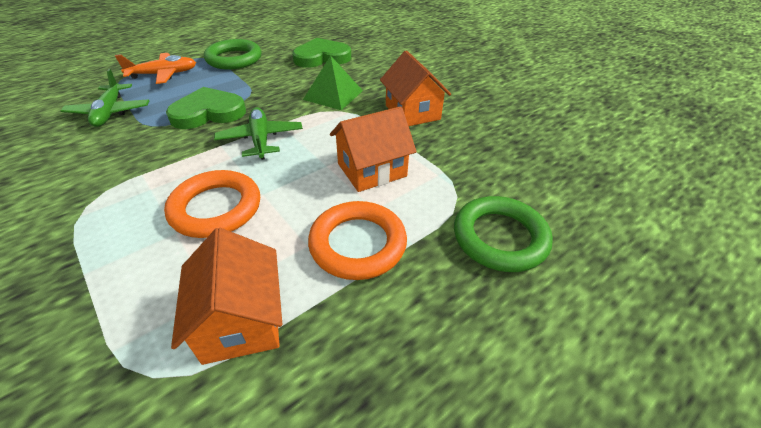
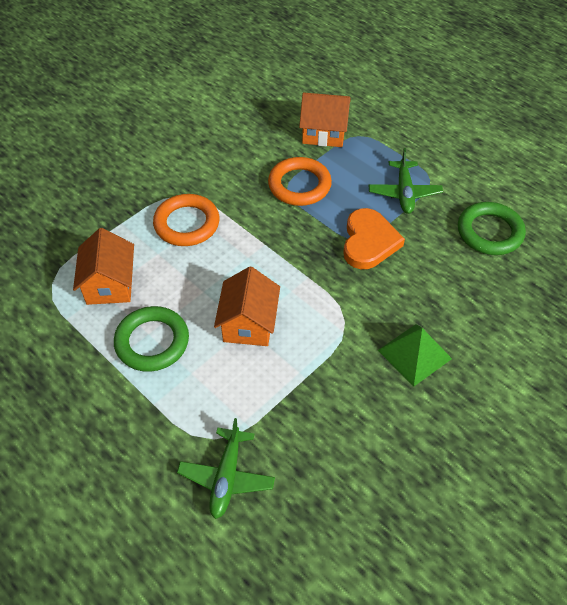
green heart: 2 -> 0
orange heart: 0 -> 1
orange plane: 1 -> 0

